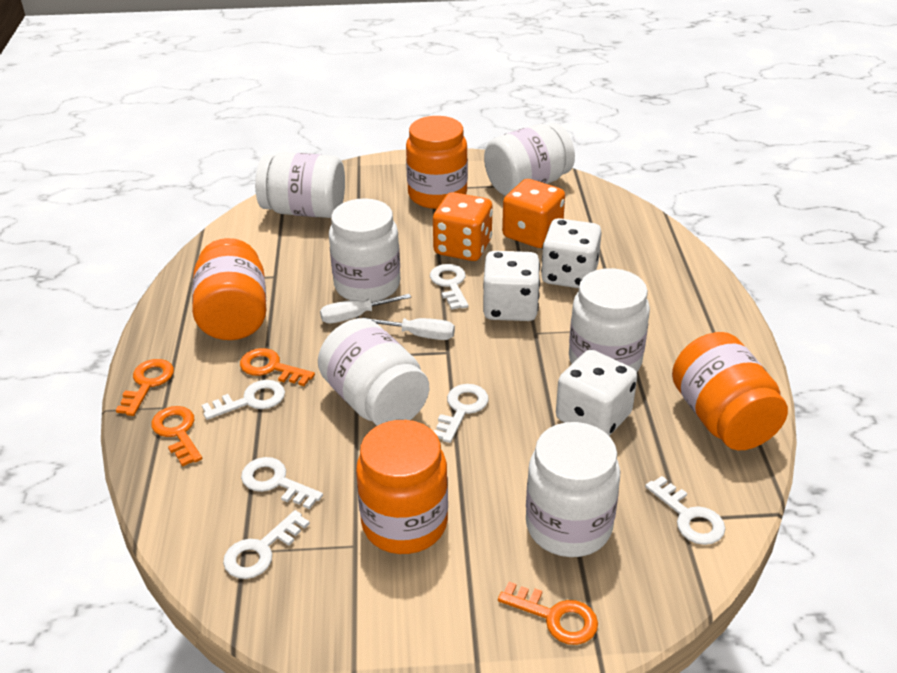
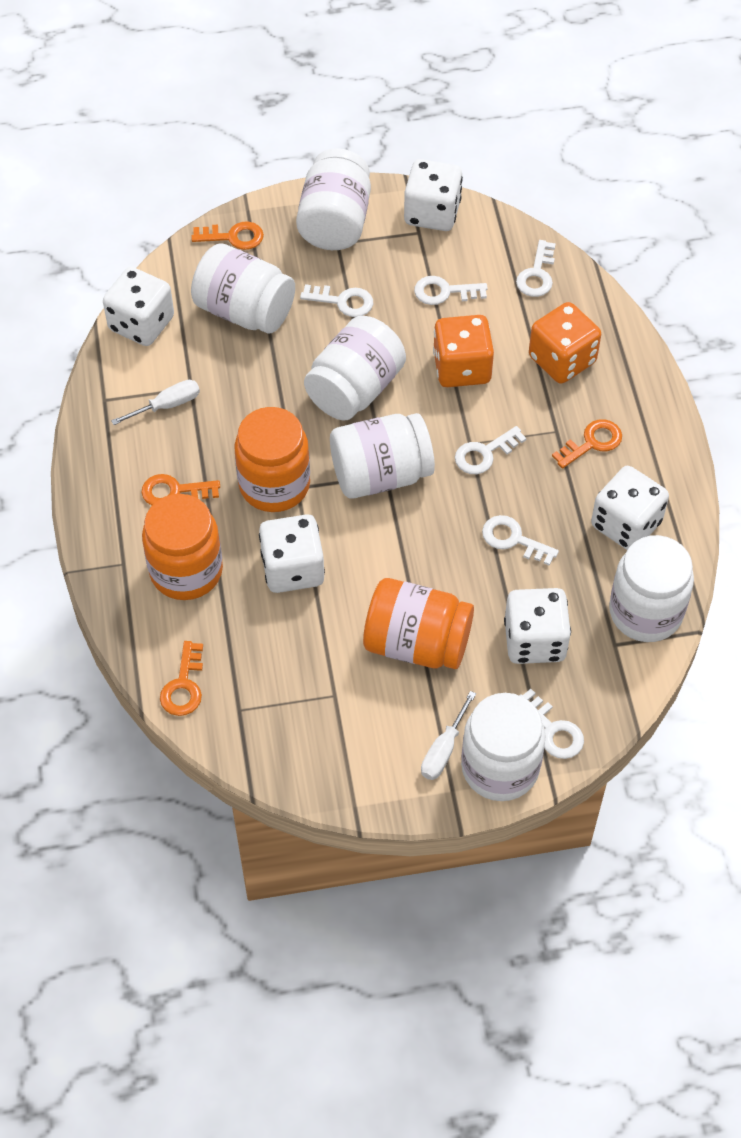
orange jar: 4 -> 3
white dice: 3 -> 5

